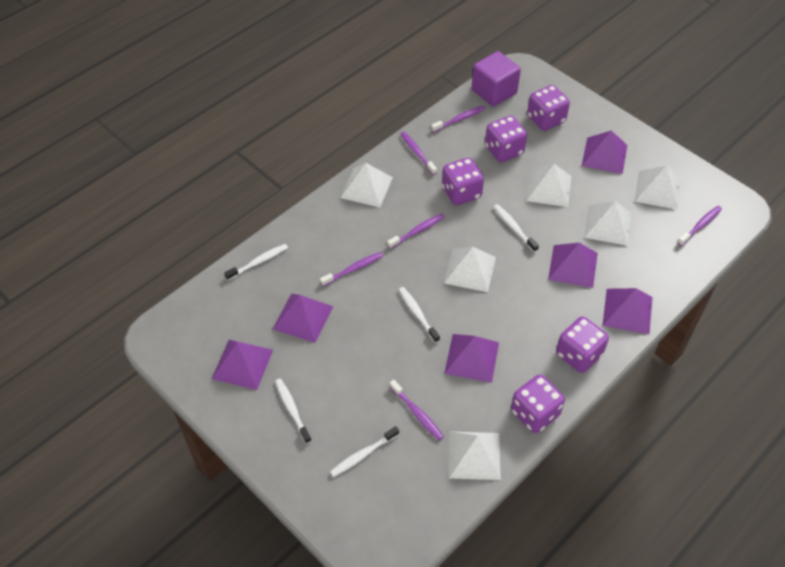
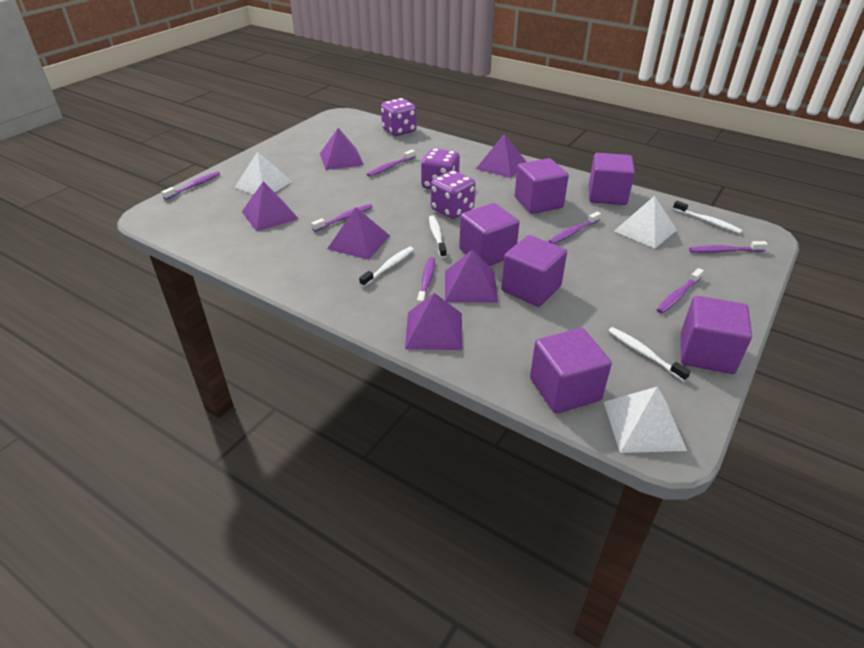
purple cube: 1 -> 6
purple dice: 5 -> 3
purple toothbrush: 6 -> 7
white pyramid: 6 -> 3
white toothbrush: 5 -> 4

